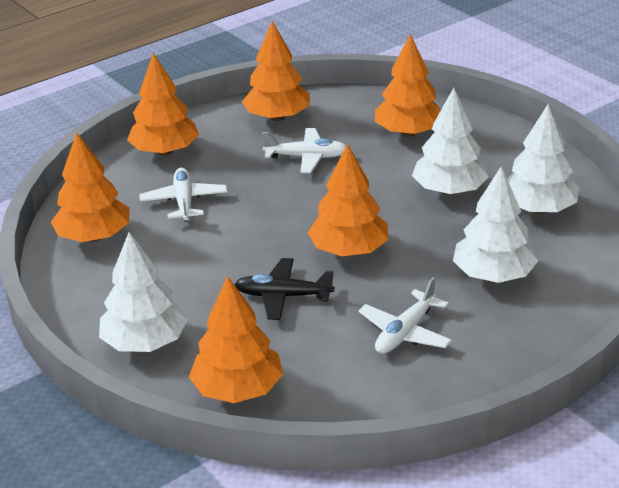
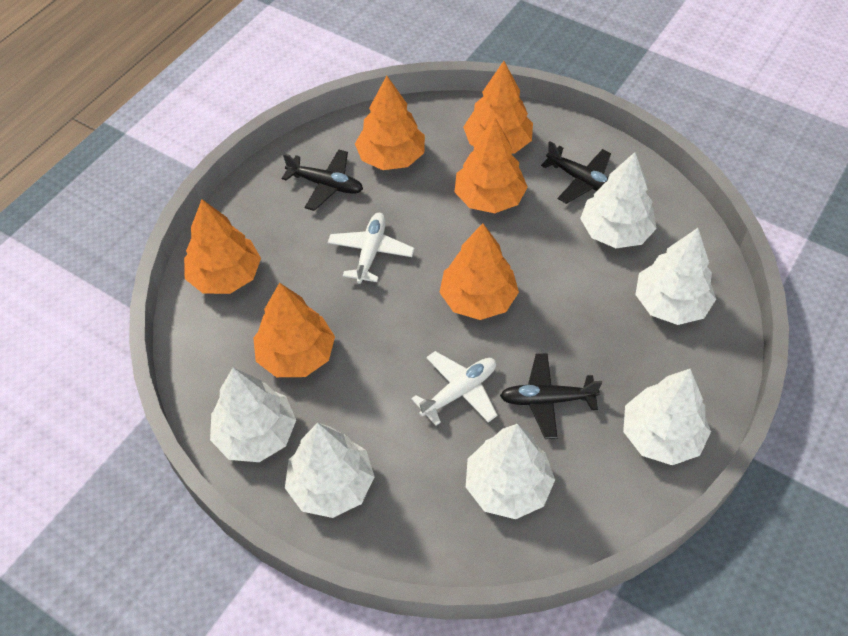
black plane: 1 -> 3
white plane: 3 -> 2
white tree: 4 -> 6

